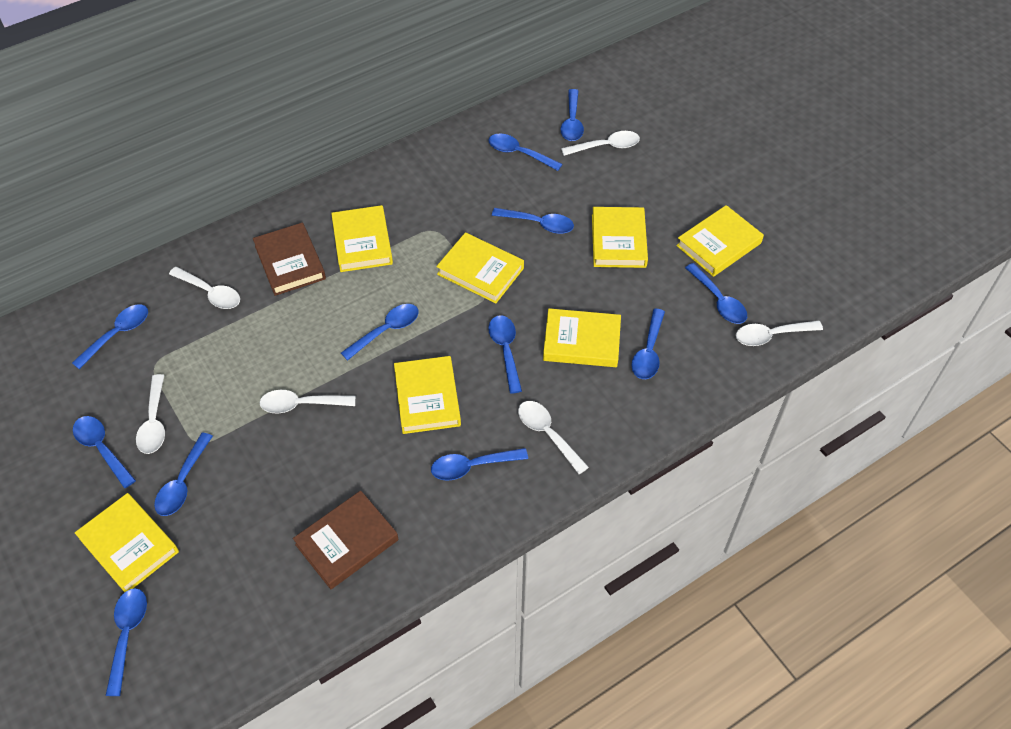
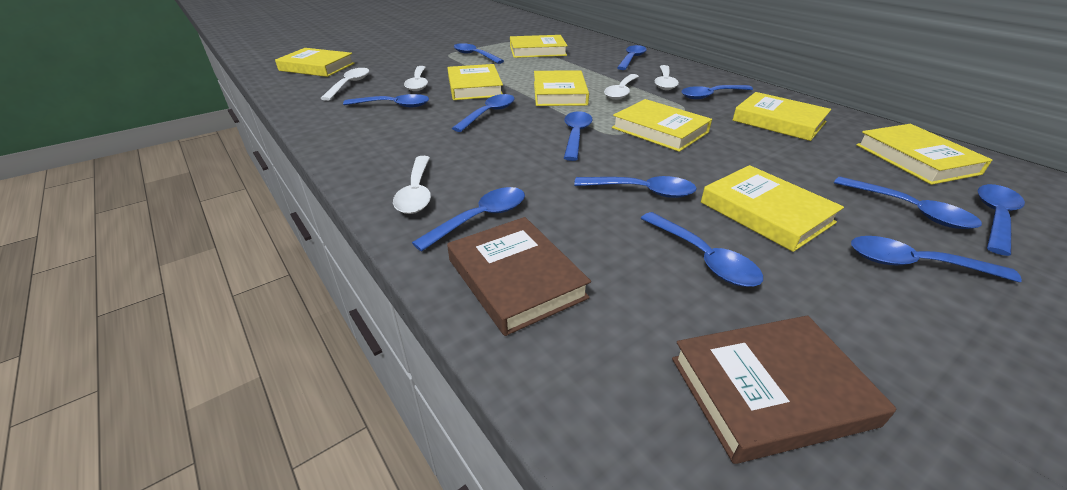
white spoon: 6 -> 5
yellow book: 7 -> 8

